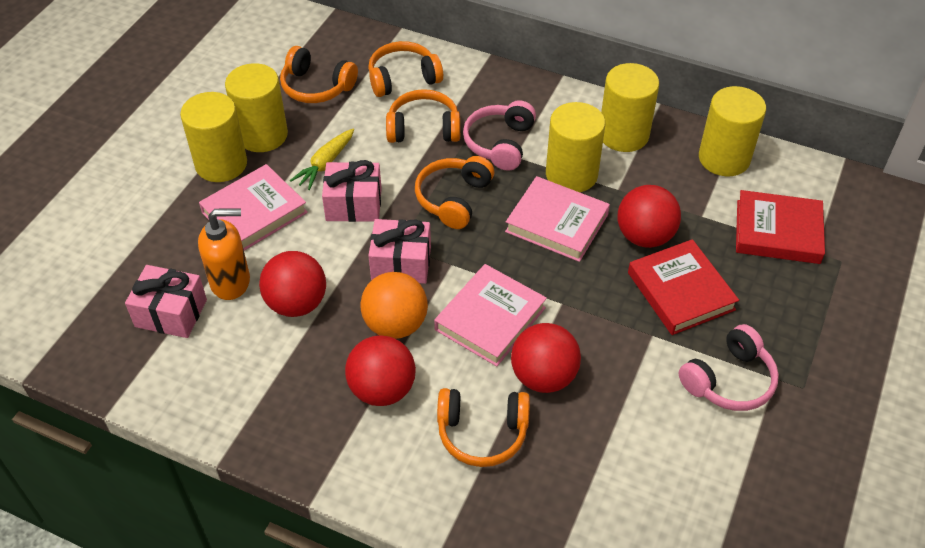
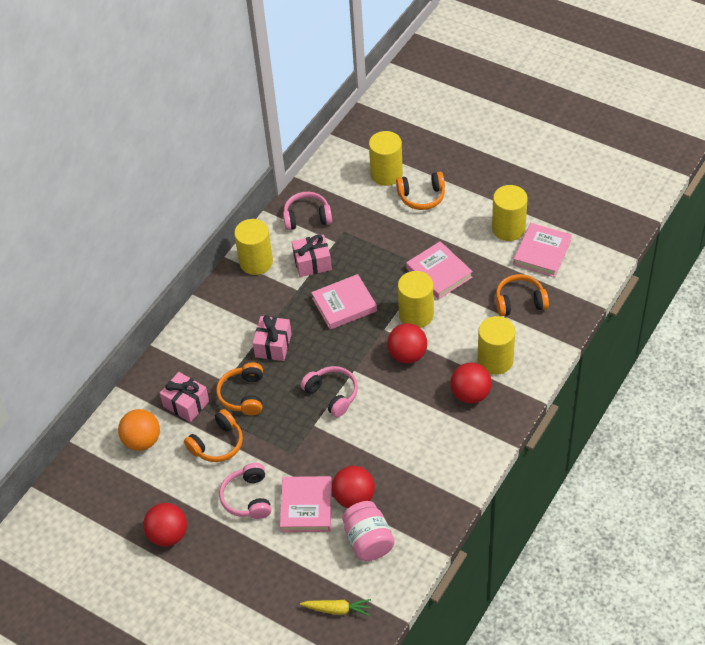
orange headphones: 5 -> 4
orange soap dispenser: 1 -> 0
pink book: 3 -> 4
pink headphones: 2 -> 3
pink jar: 0 -> 1
red book: 2 -> 0

